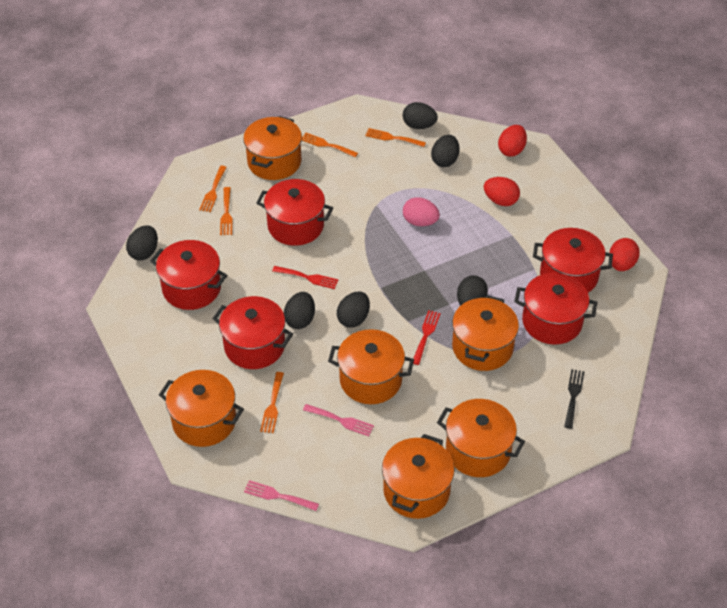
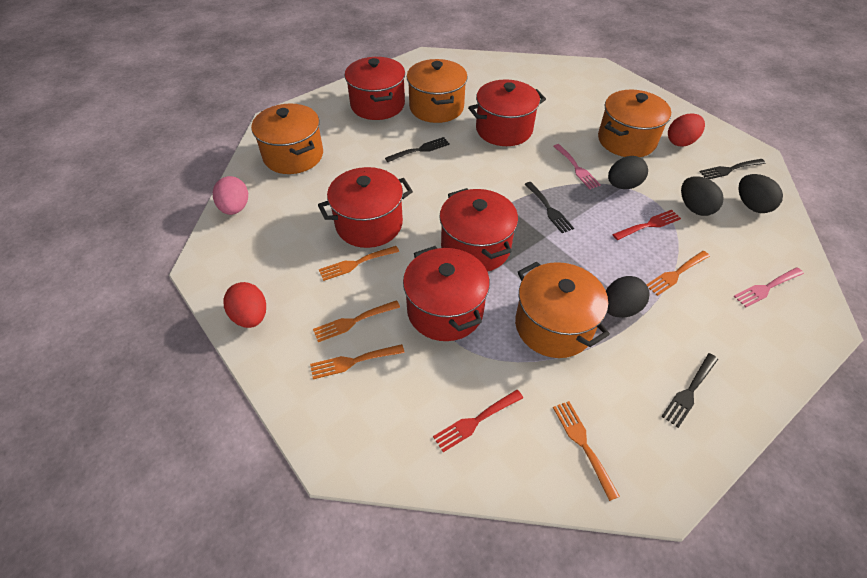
black egg: 6 -> 4
black fork: 1 -> 4
orange pot: 6 -> 4
red egg: 3 -> 2

